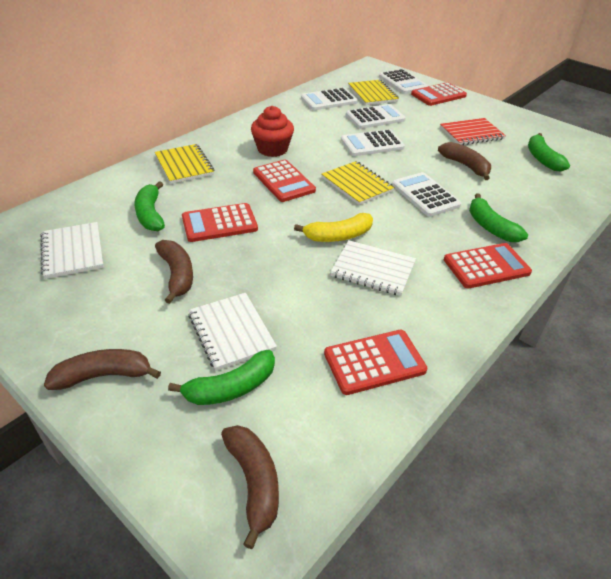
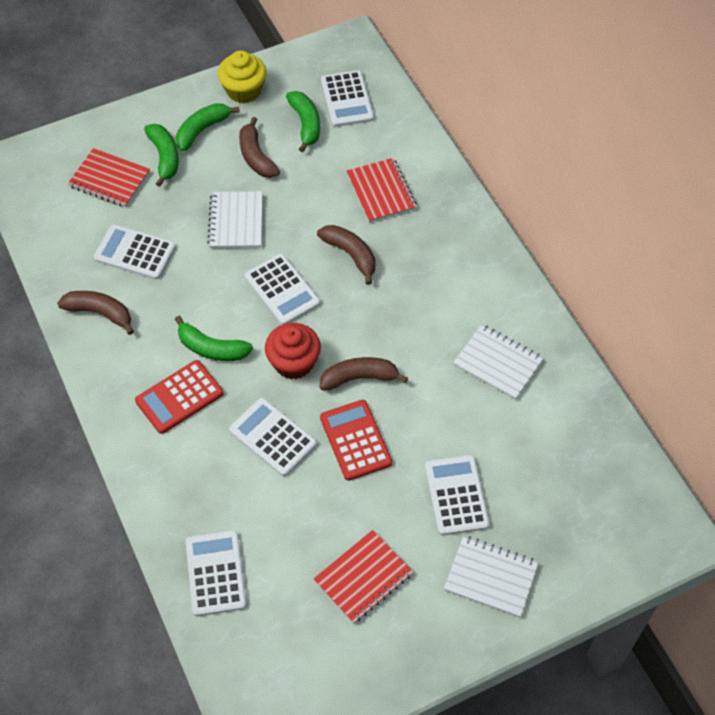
red calculator: 5 -> 2
red notebook: 1 -> 3
white calculator: 5 -> 6
yellow banana: 1 -> 0
yellow cupcake: 0 -> 1
yellow notebook: 3 -> 0

